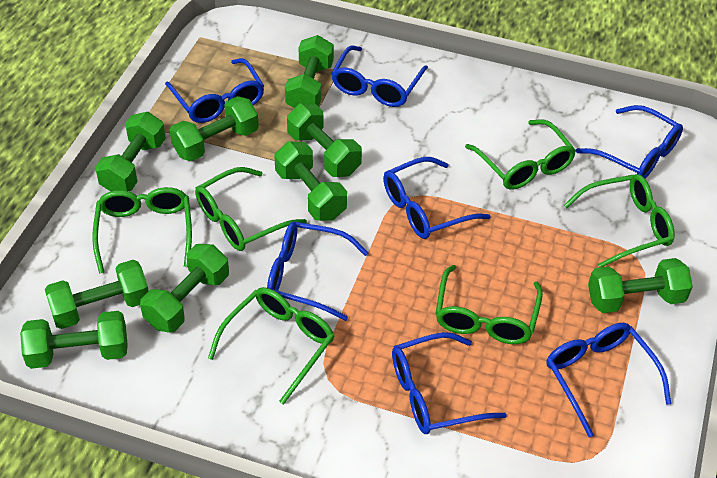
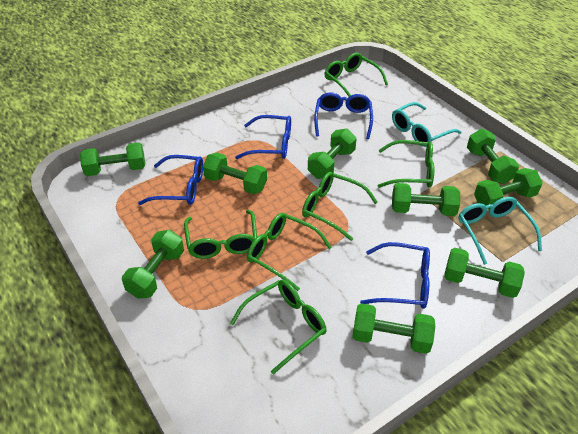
blue glasses: 7 -> 4
turquoise glasses: 0 -> 2

